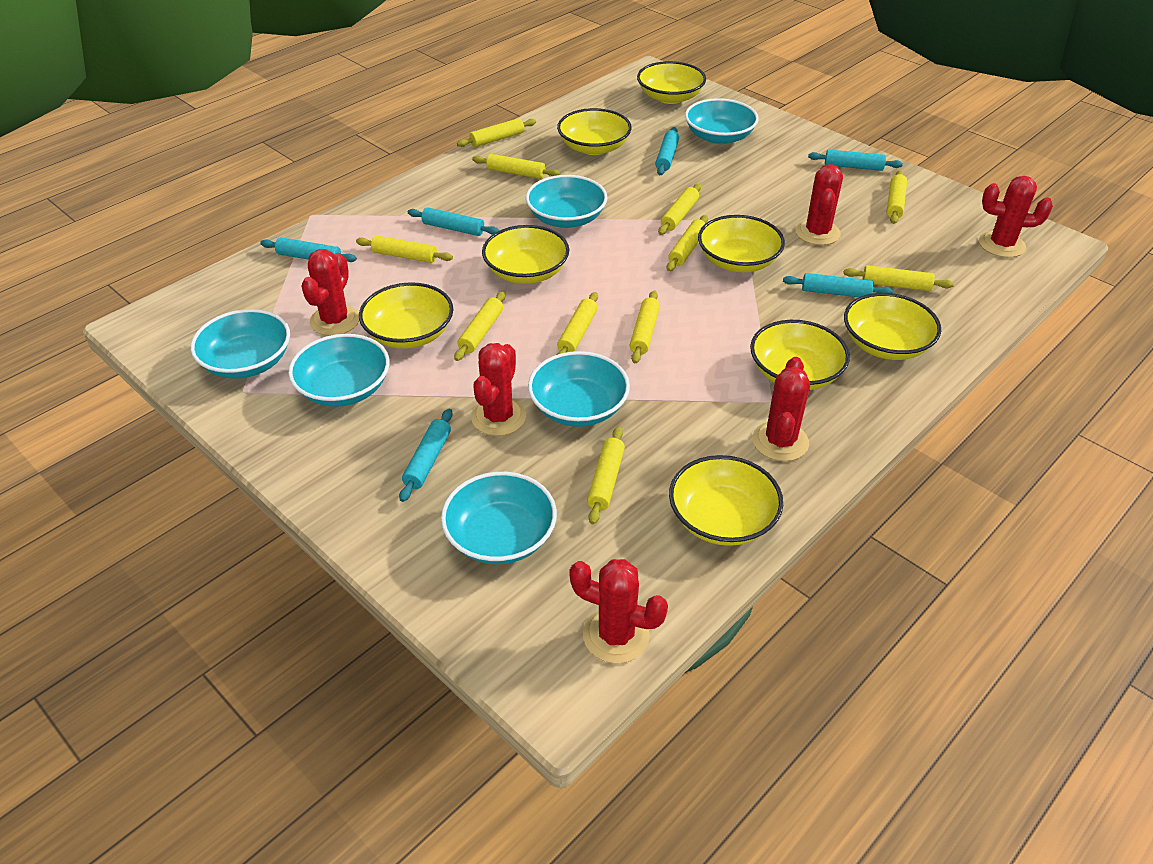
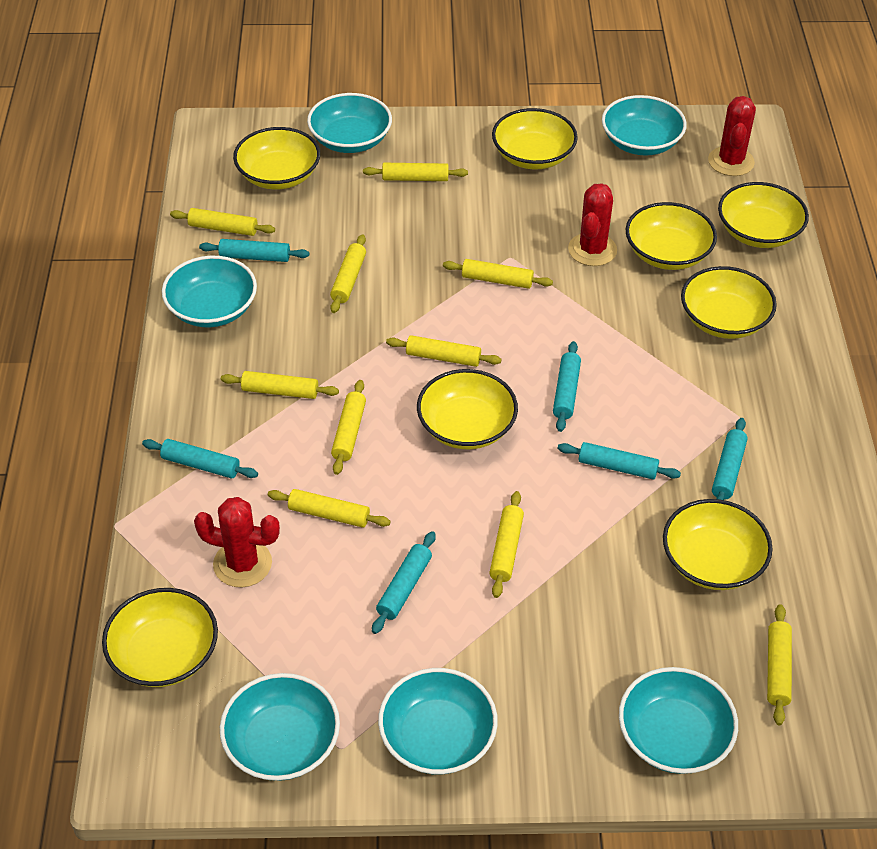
red cactus: 6 -> 3
yellow rolling pin: 11 -> 10

